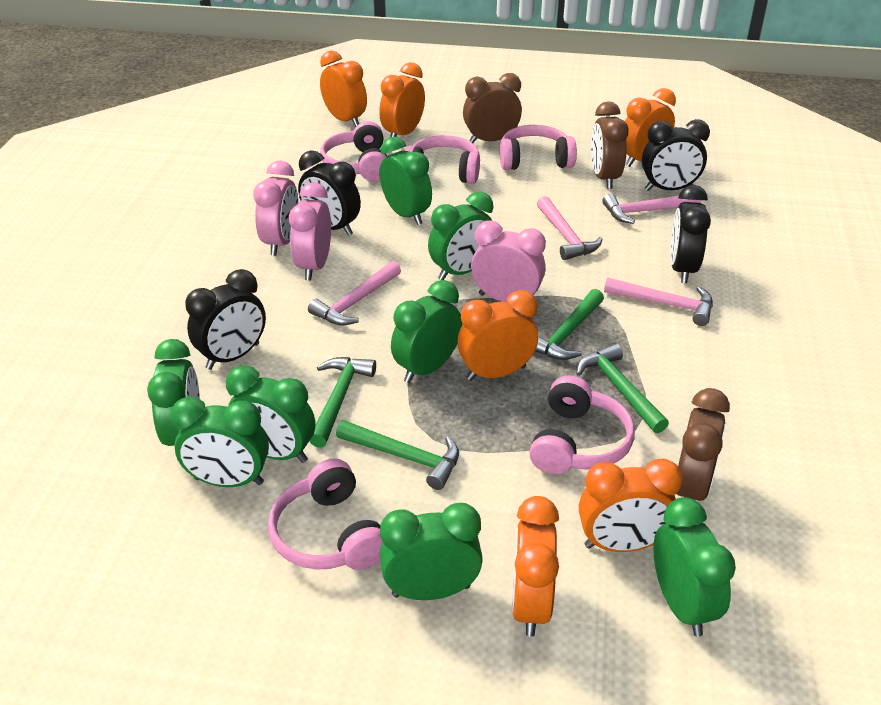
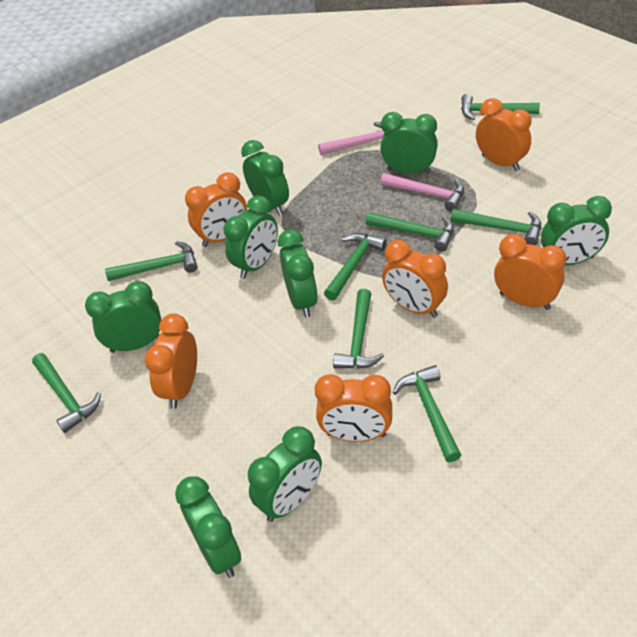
black clock: 4 -> 0
brown clock: 3 -> 0
green hammer: 4 -> 8
pink clock: 3 -> 0
pink hammer: 4 -> 2
pink headphones: 5 -> 0

